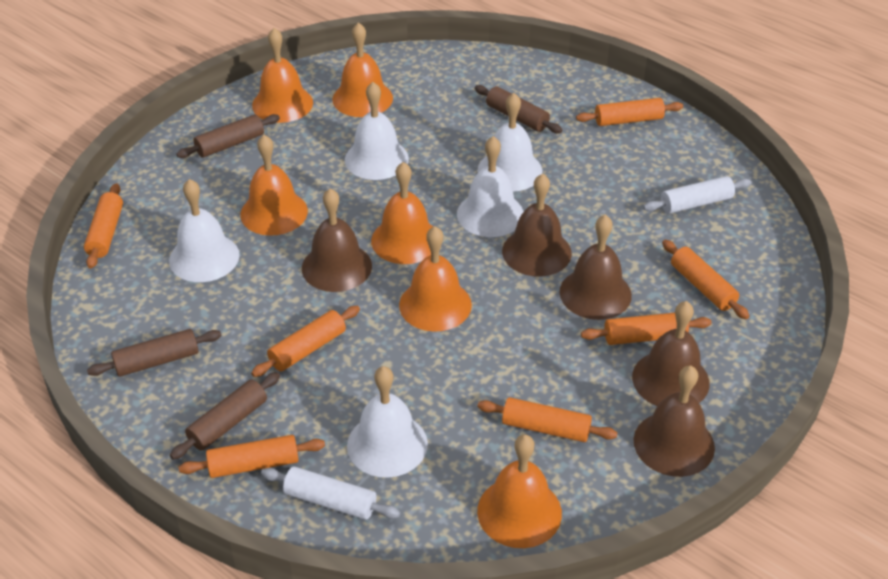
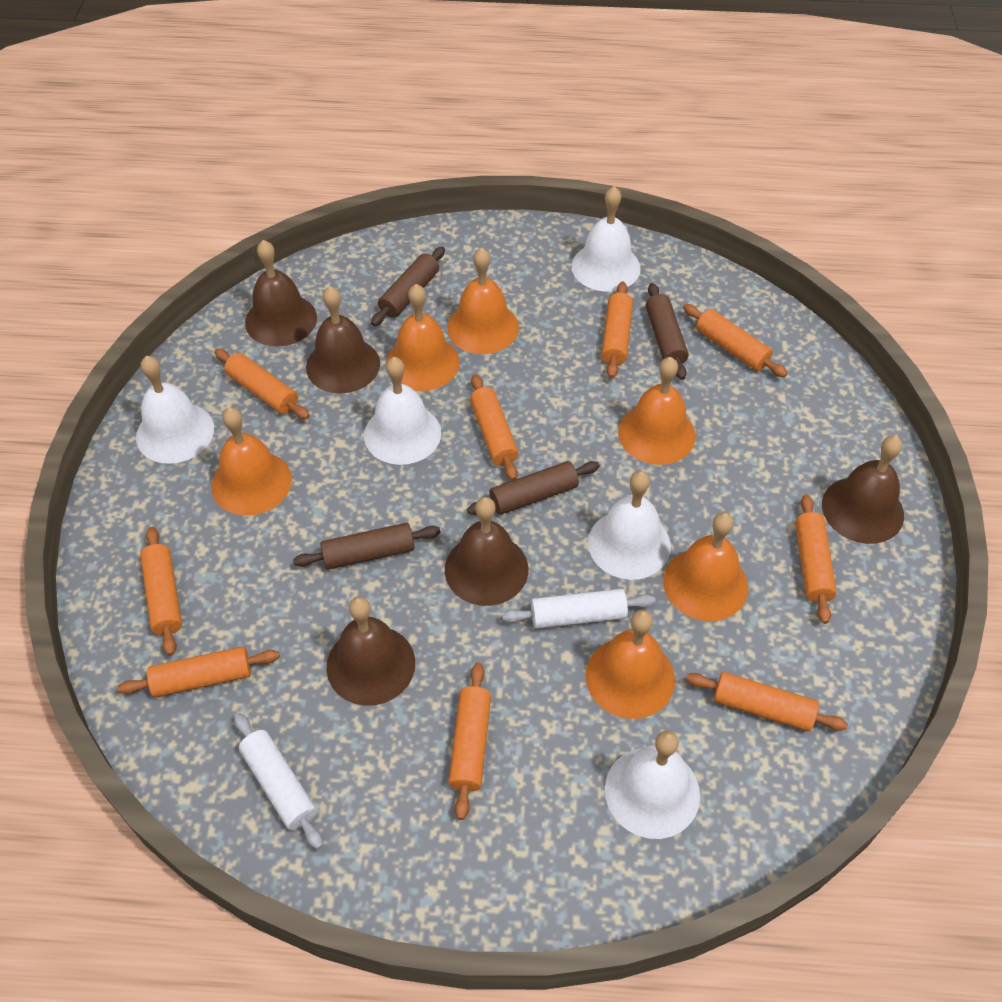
orange rolling pin: 7 -> 9

